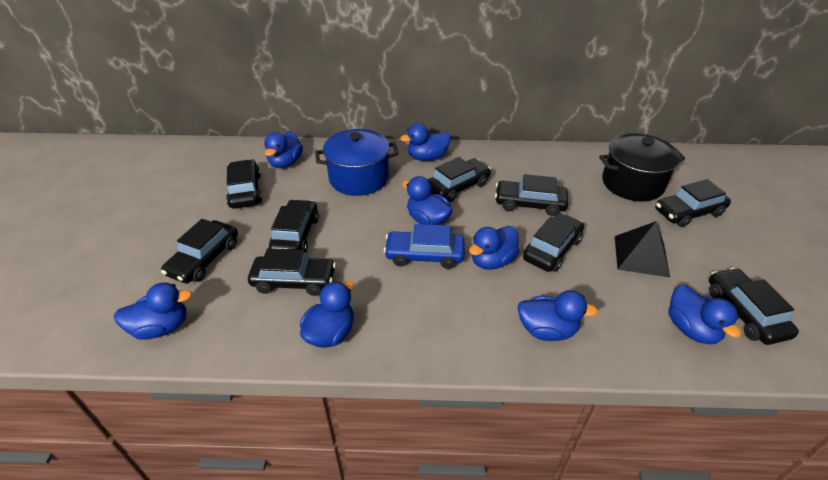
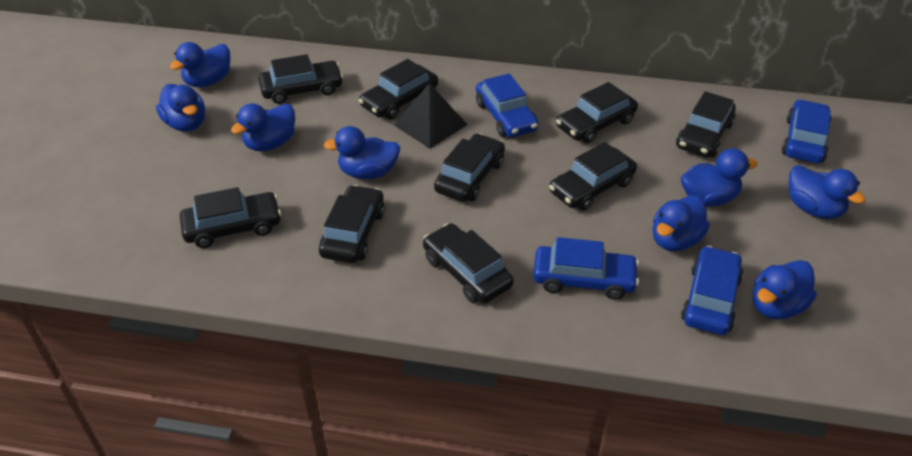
black pot: 1 -> 0
blue car: 1 -> 4
blue pot: 1 -> 0

